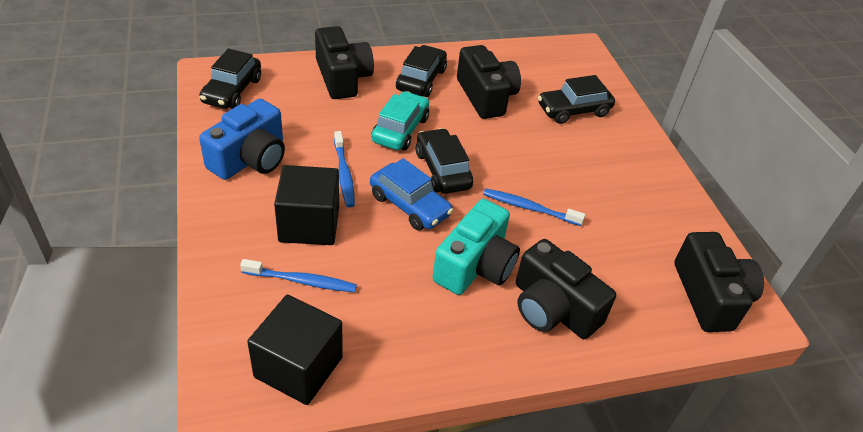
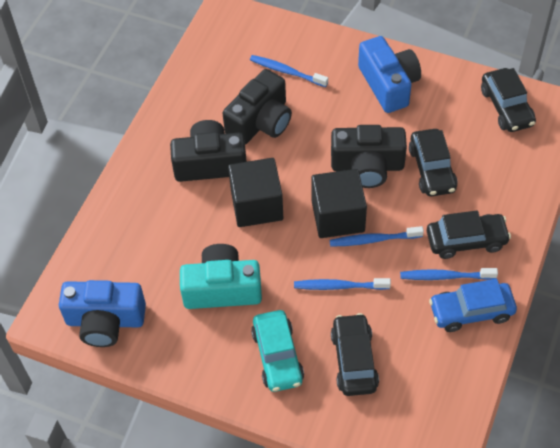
black camera: 4 -> 3
blue camera: 1 -> 2
blue toothbrush: 3 -> 4

